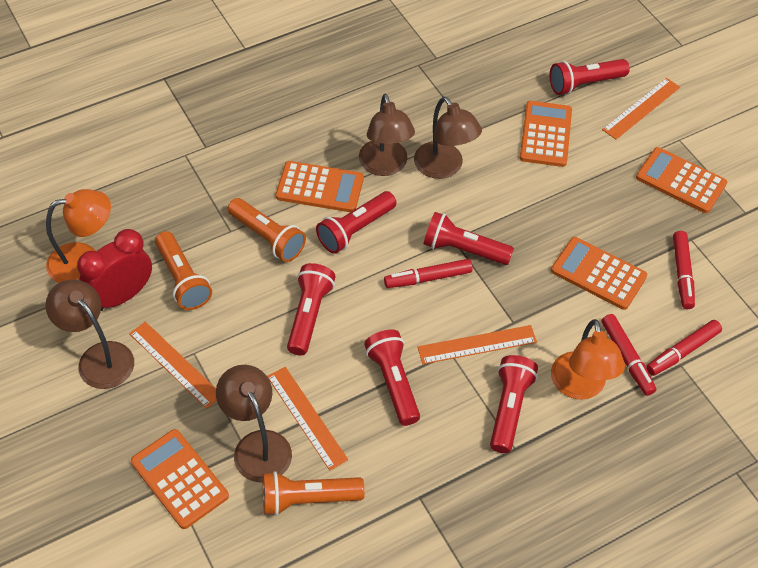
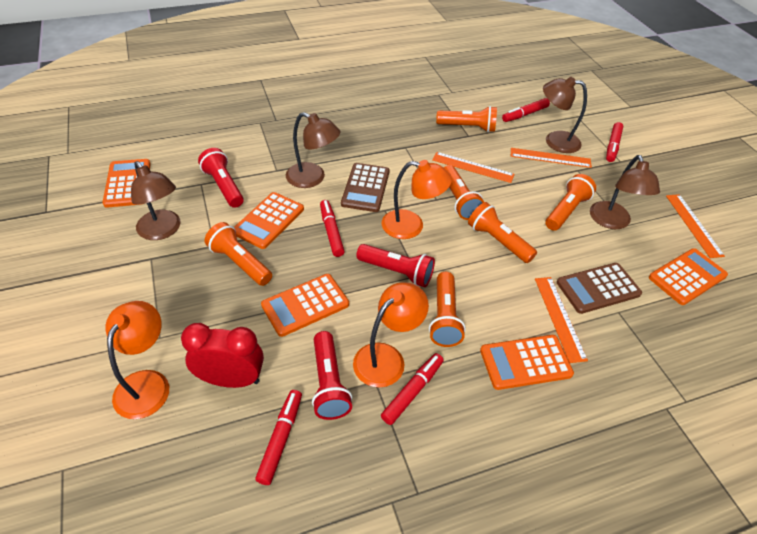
brown calculator: 0 -> 2
orange flashlight: 3 -> 6
orange lamp: 2 -> 3
red flashlight: 6 -> 3
red marker: 4 -> 5

